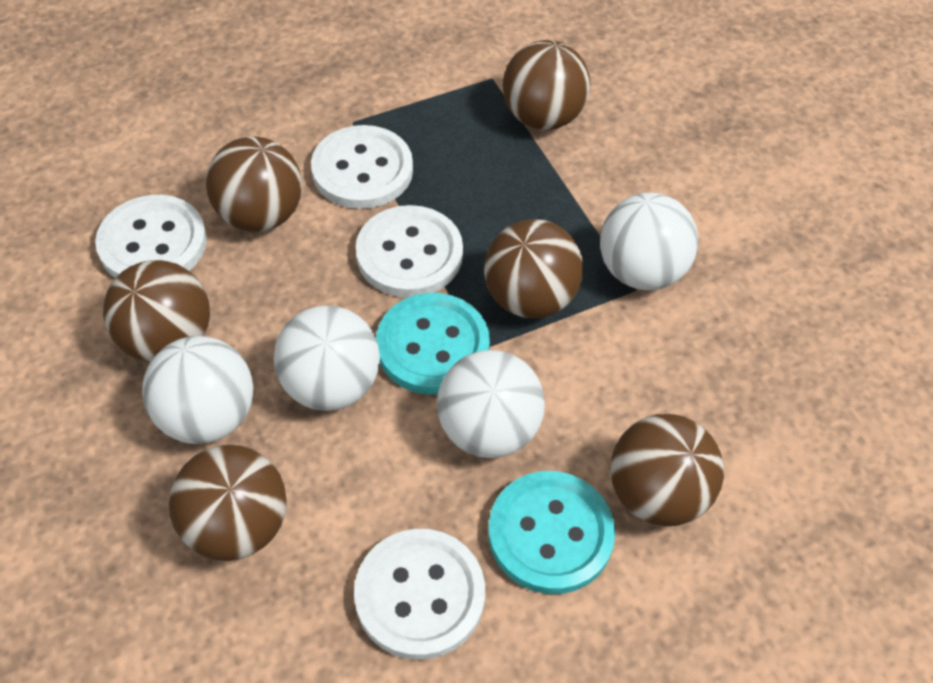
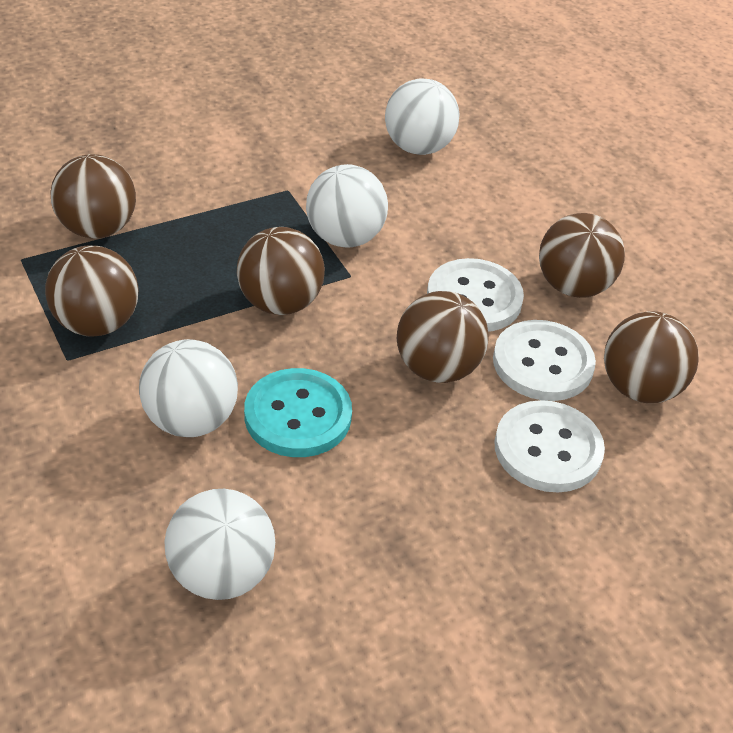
turquoise button: 2 -> 1
white button: 4 -> 3

